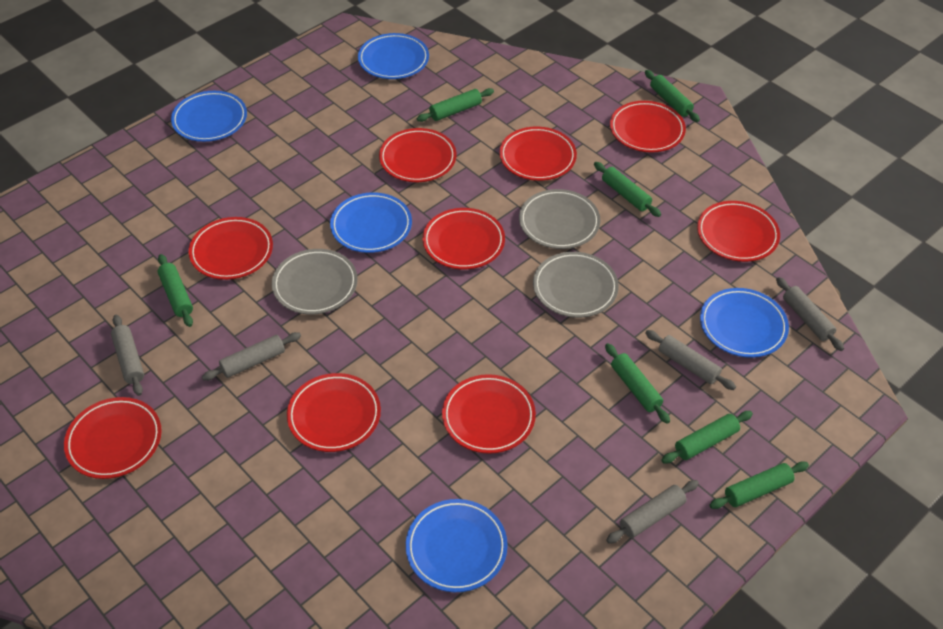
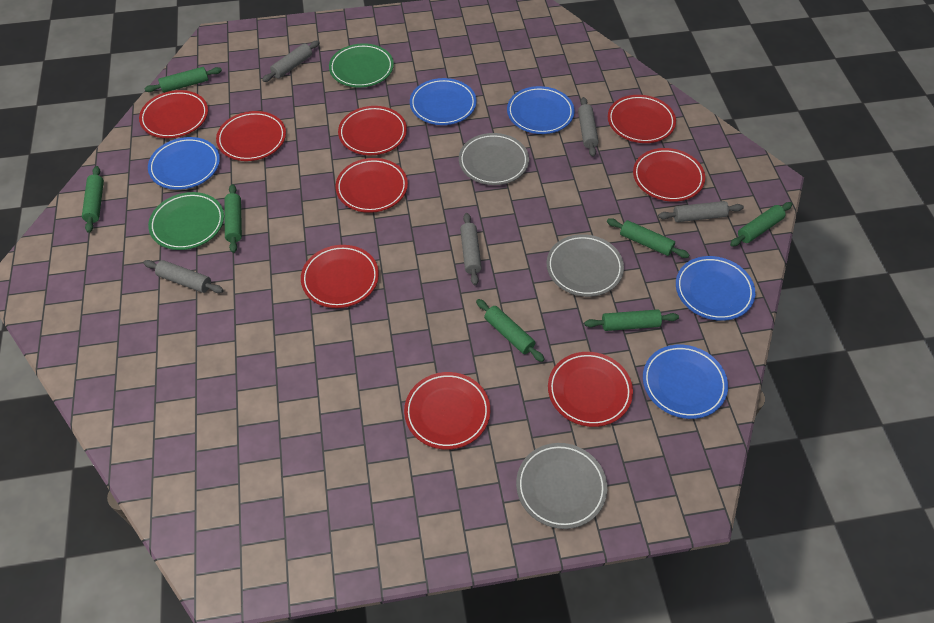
green plate: 0 -> 2

